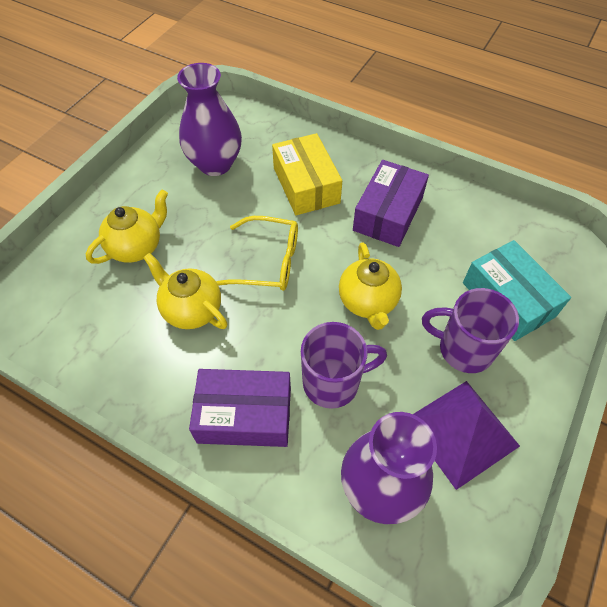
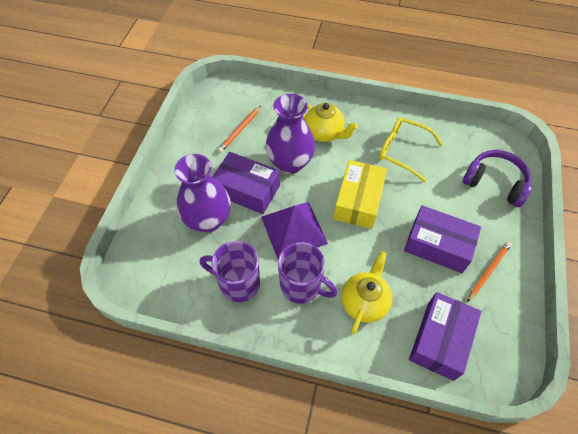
orange pencil: 0 -> 2
purple box: 2 -> 3
purple headphones: 0 -> 1
turquoise box: 1 -> 0
yellow teapot: 3 -> 2

